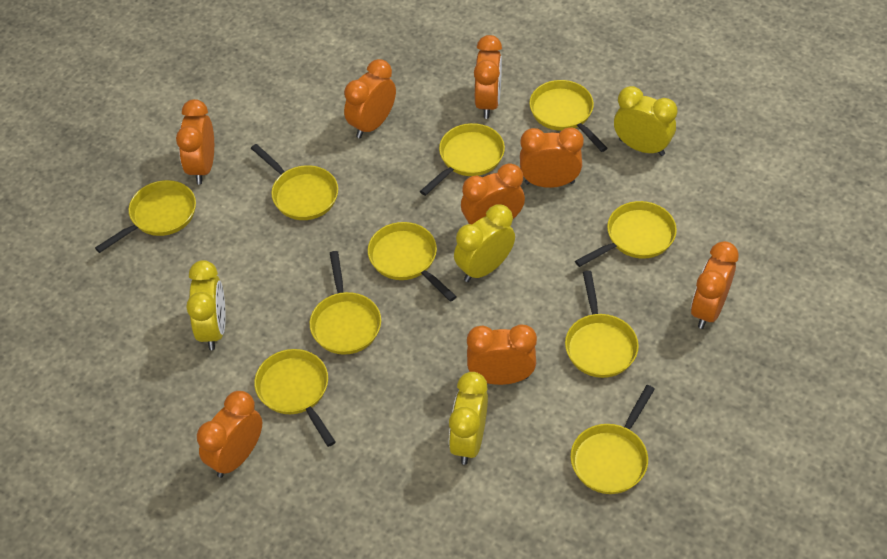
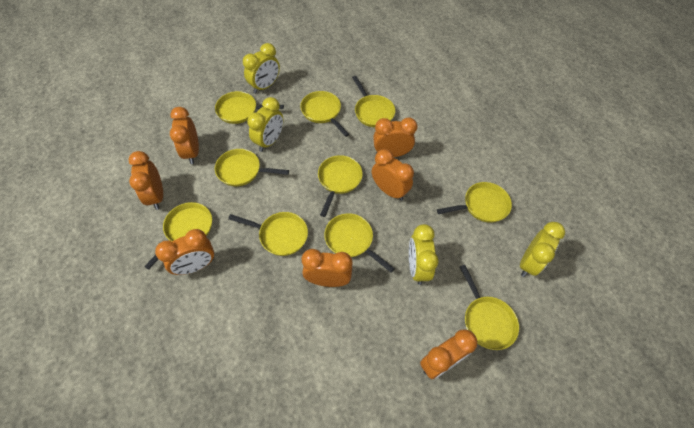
orange clock: 8 -> 7

